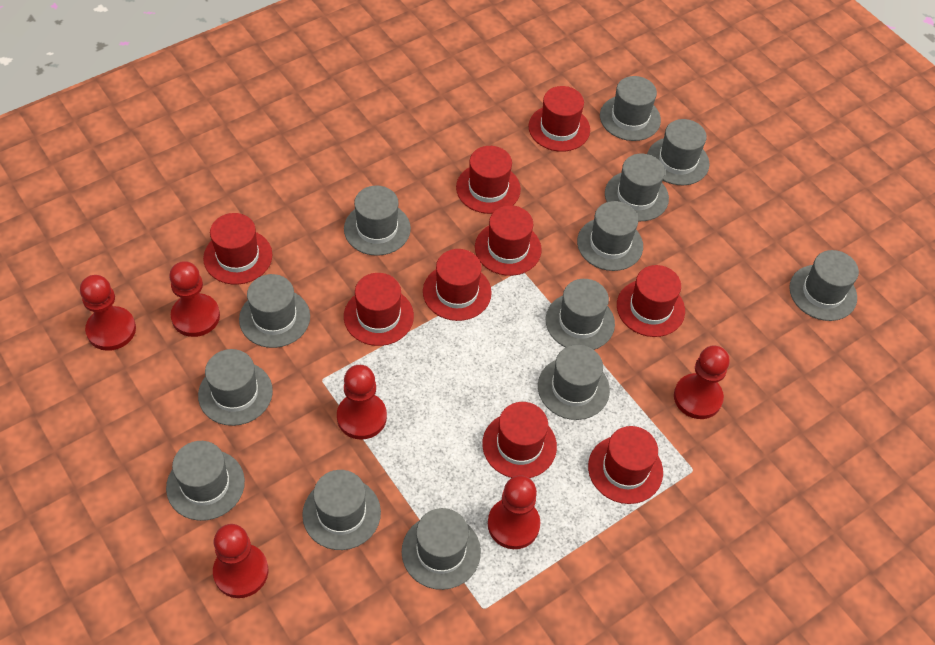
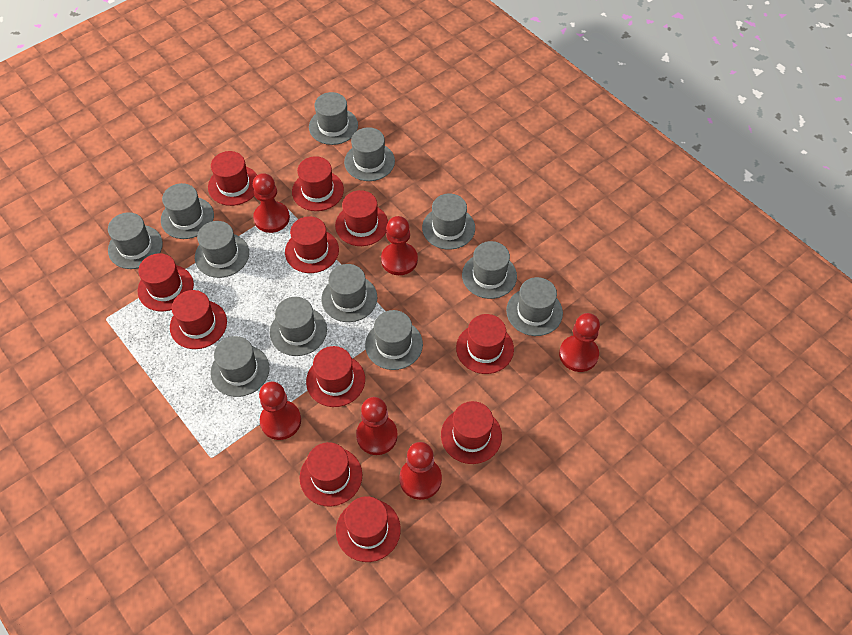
grey hat: 13 -> 12
red hat: 9 -> 11

